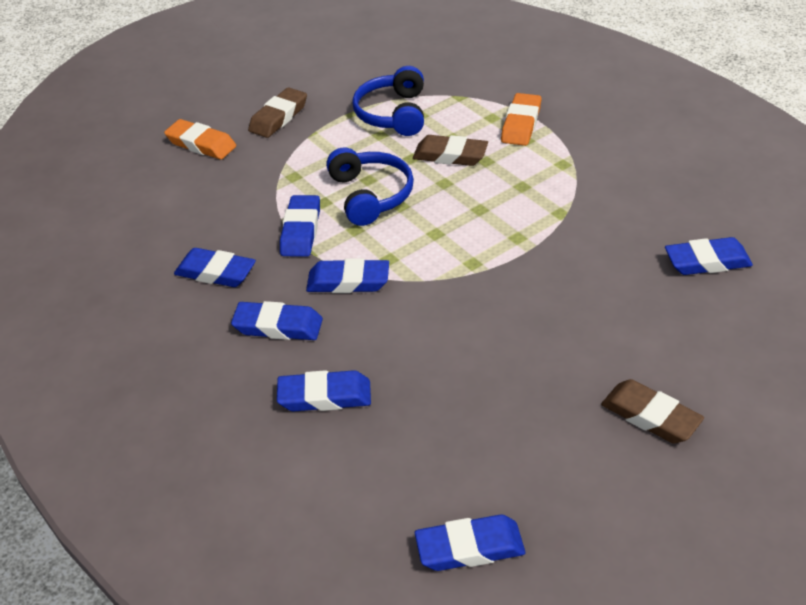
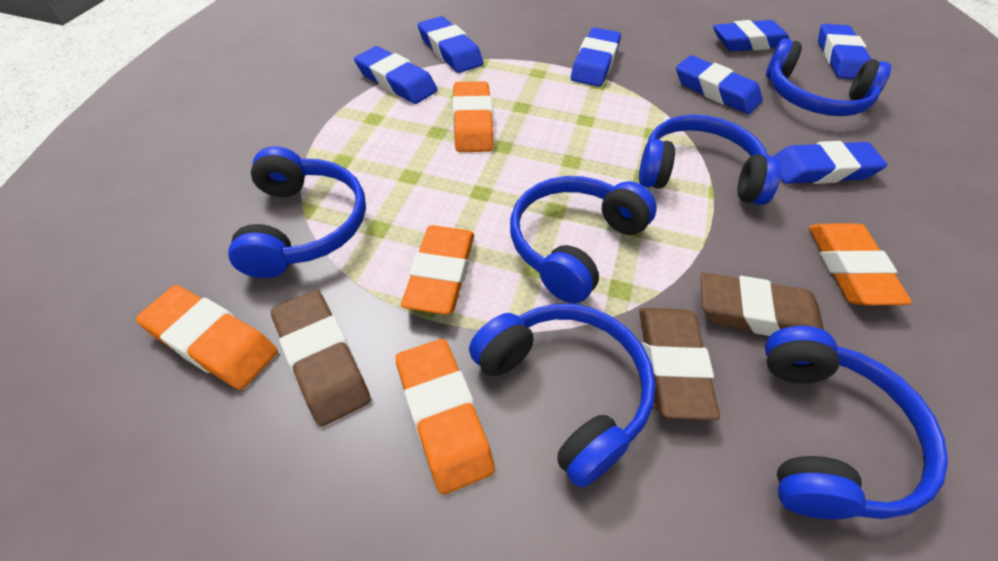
blue headphones: 2 -> 6
orange eraser: 2 -> 5

